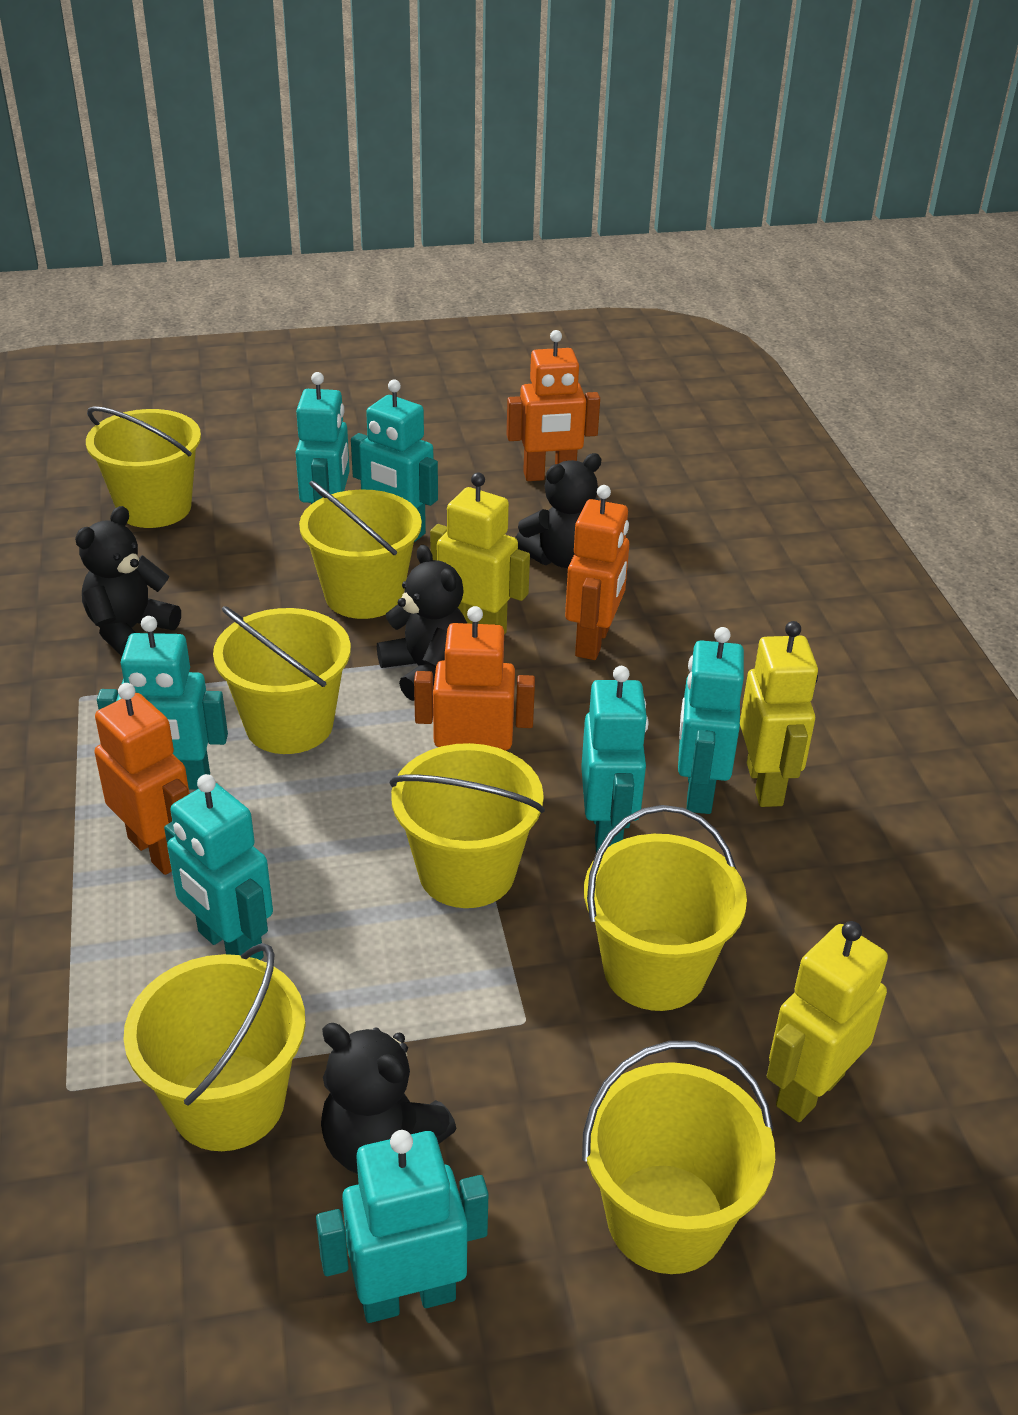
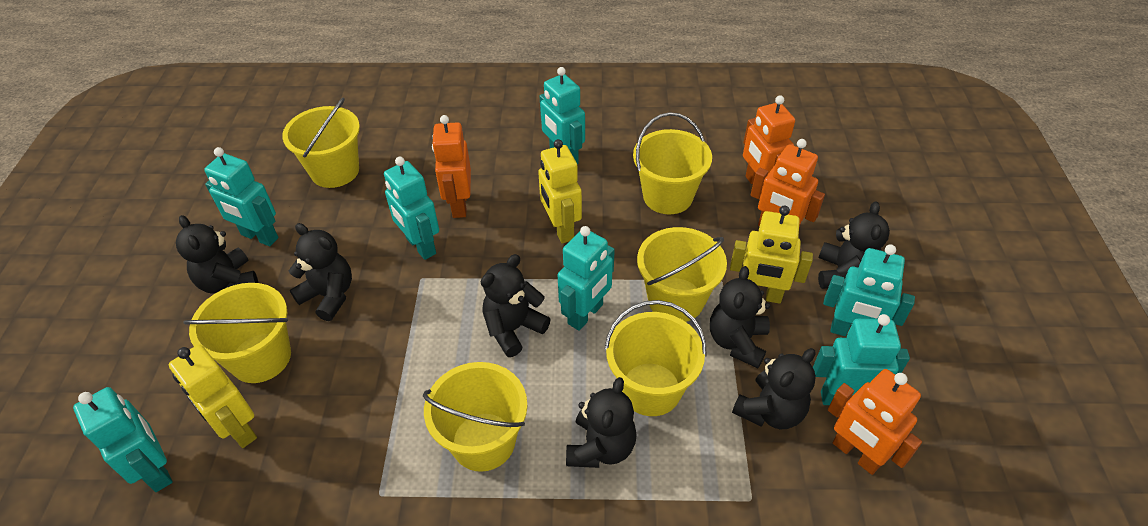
black teddy bear: 4 -> 7
yellow bucket: 7 -> 6

